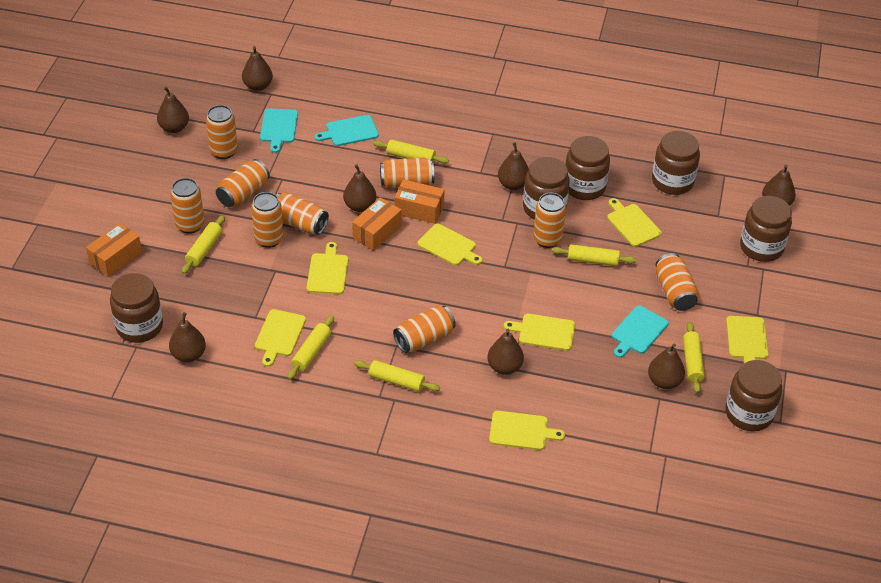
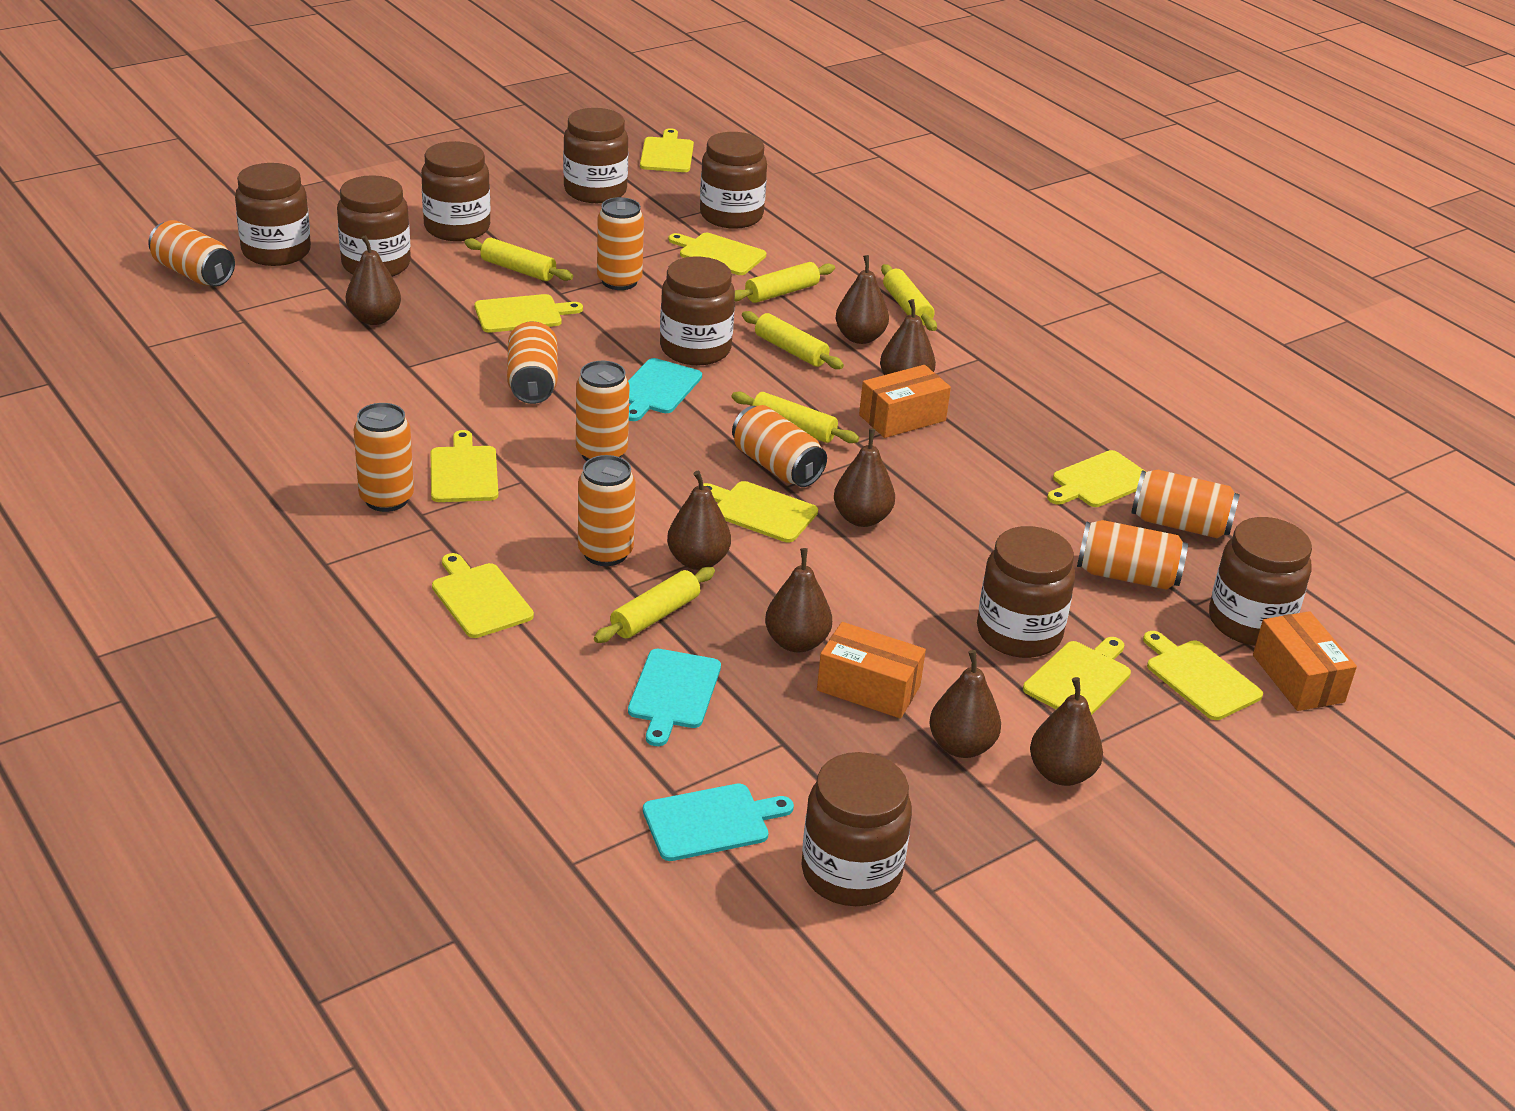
brown jar: 6 -> 9
yellow cutting board: 7 -> 9

